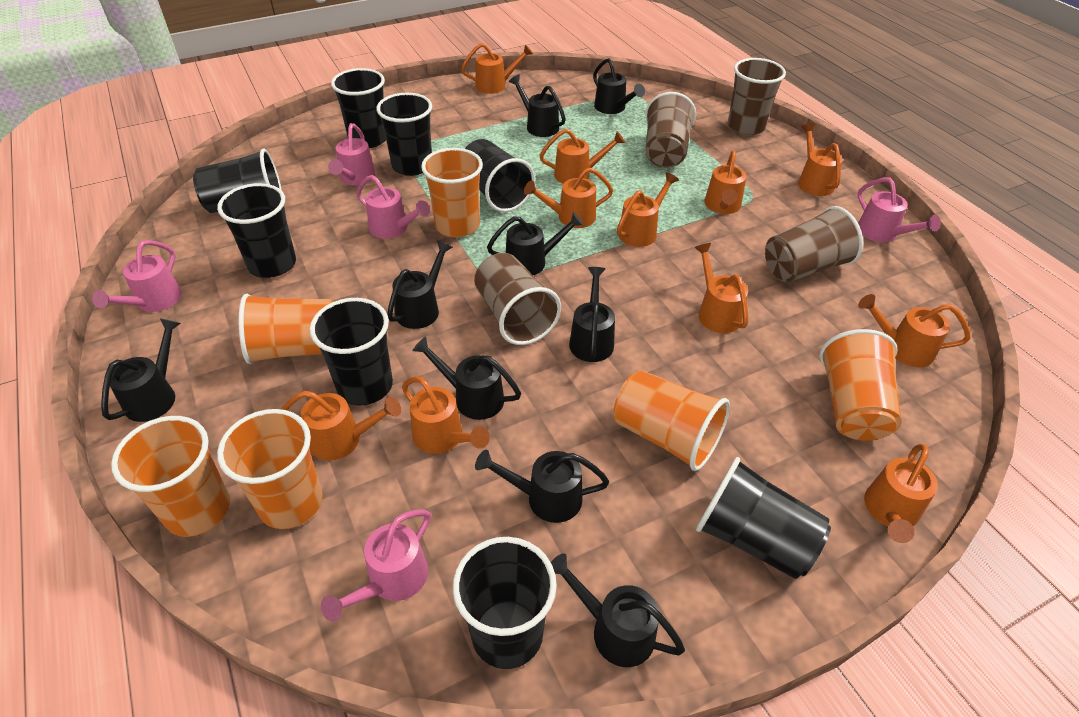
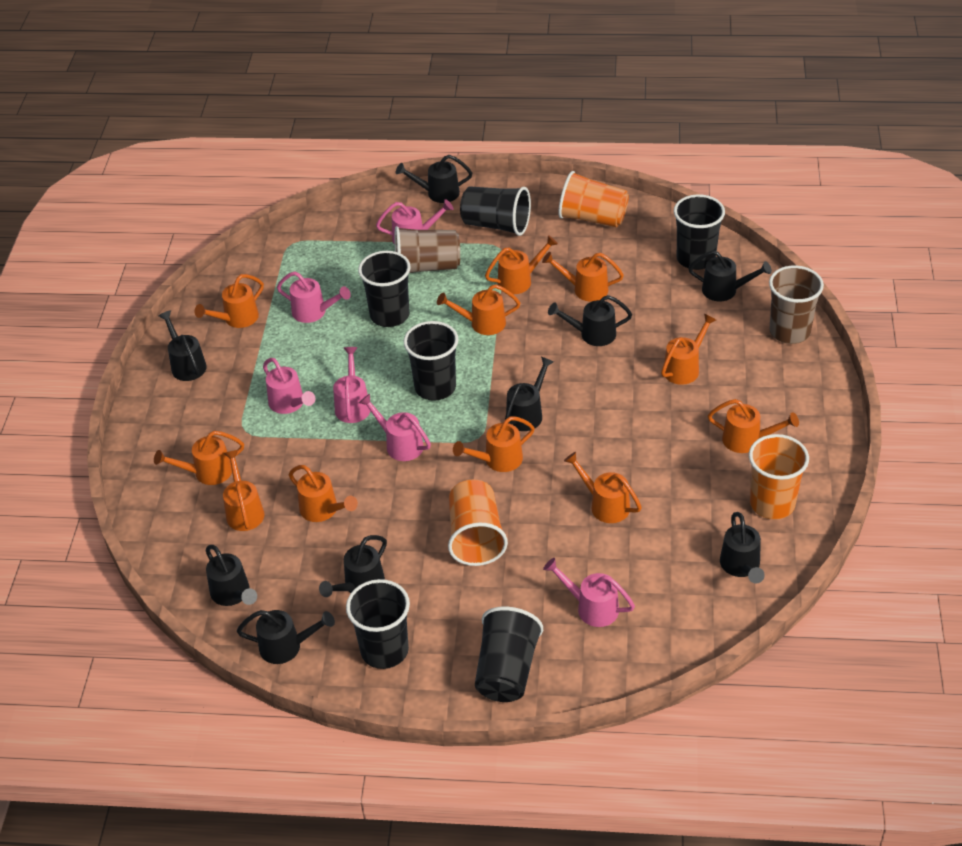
black cup: 8 -> 6
brown cup: 4 -> 2
orange cup: 6 -> 3
pink watering can: 5 -> 6

